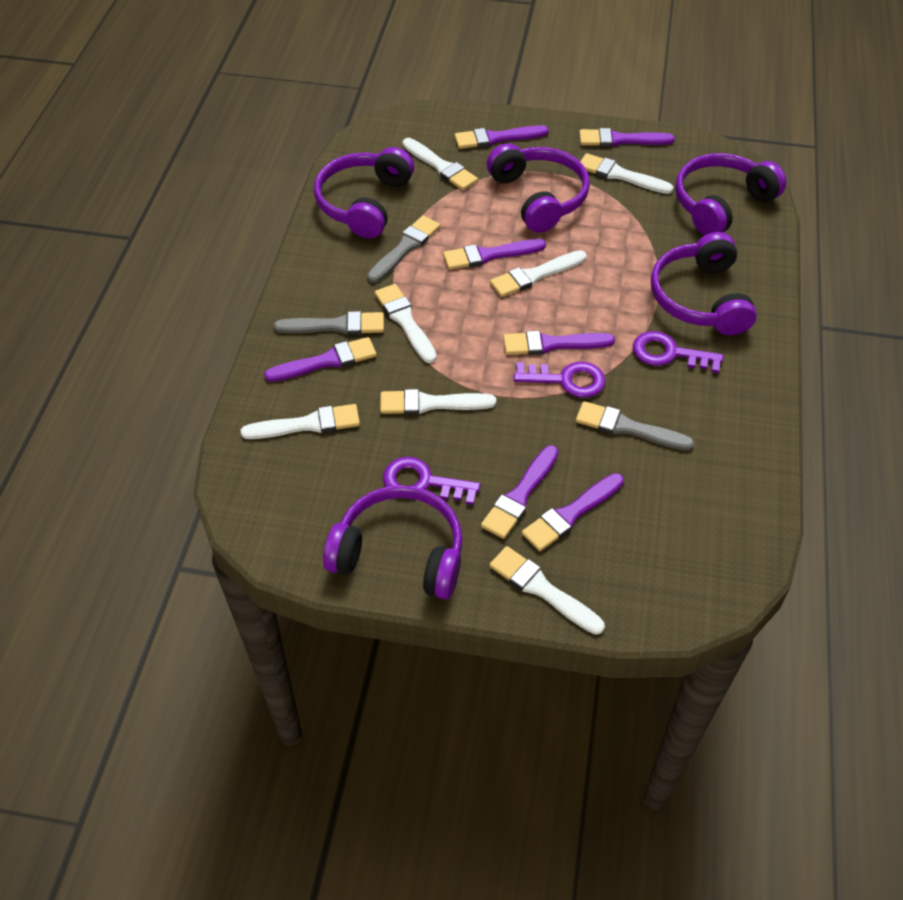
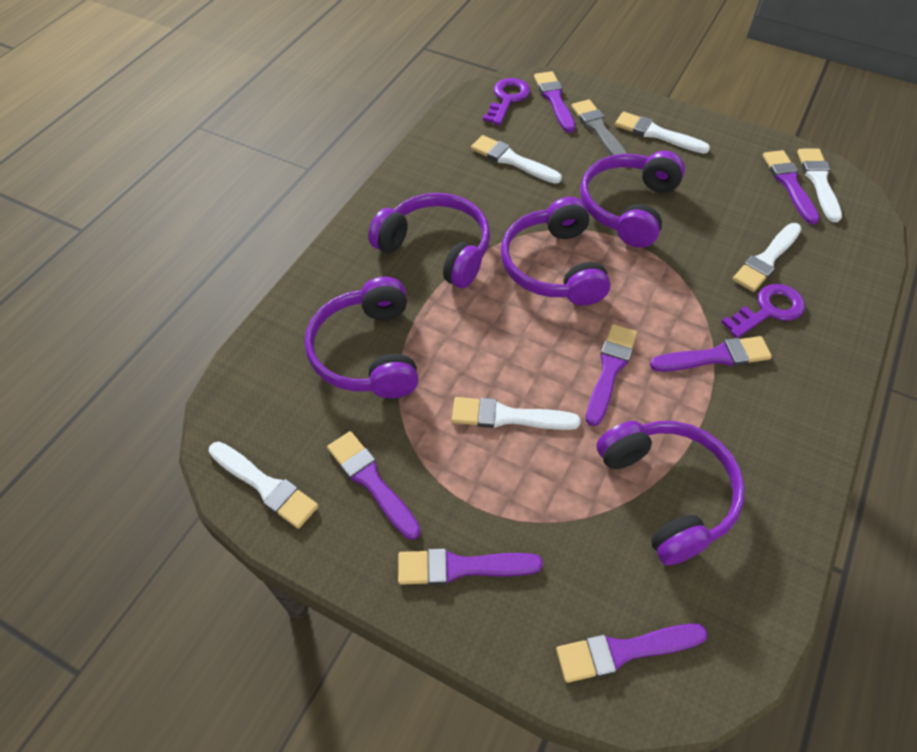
grey brush: 3 -> 1
purple key: 3 -> 2
white brush: 7 -> 6

